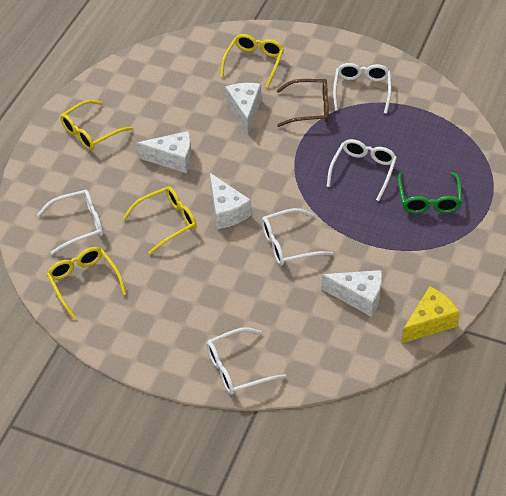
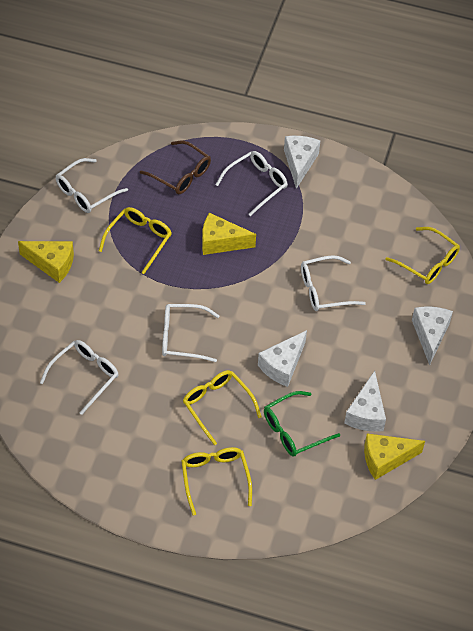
yellow cheese: 1 -> 3

